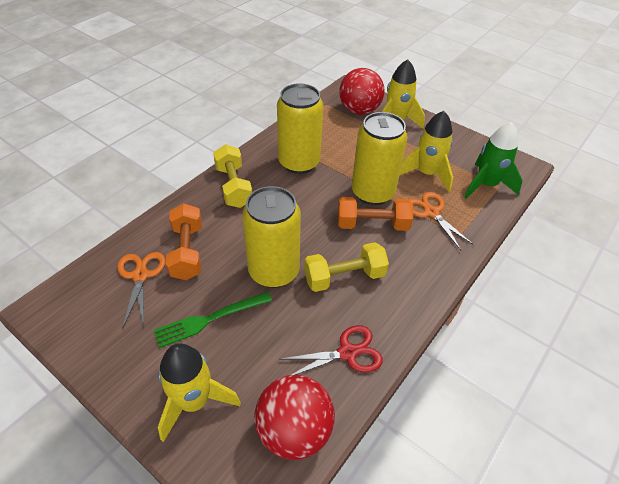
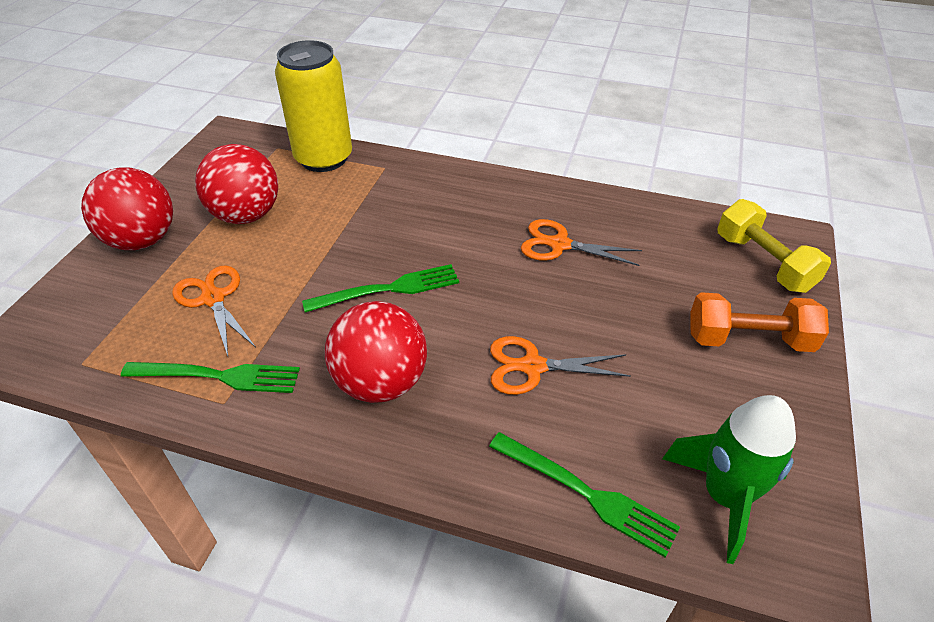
green fork: 1 -> 3
orange dumbbell: 2 -> 1
orange scissors: 2 -> 3
red ball: 2 -> 3
red scissors: 1 -> 0
yellow can: 3 -> 1
yellow dumbbell: 2 -> 1
yellow rocket: 3 -> 0

